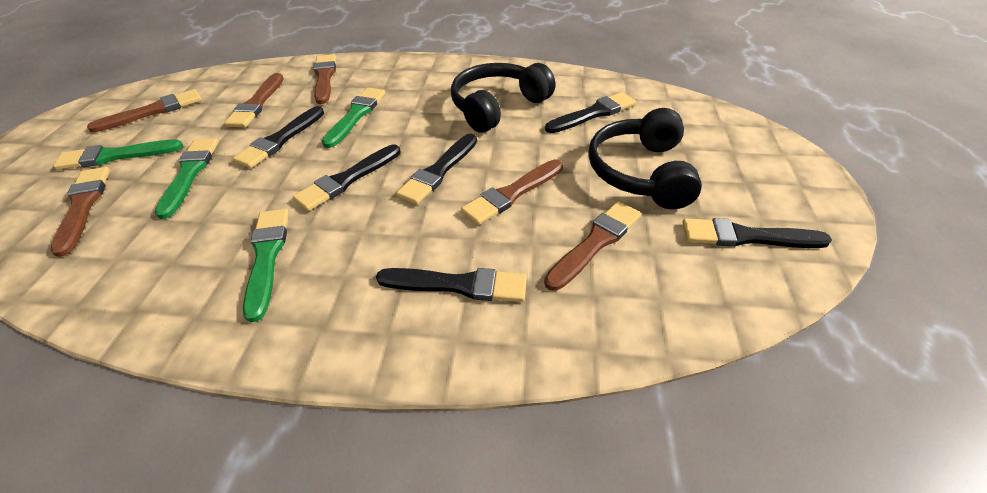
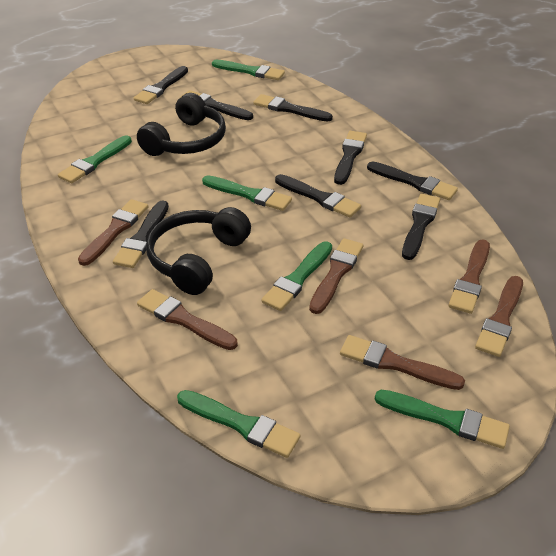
black brush: 6 -> 8
green brush: 4 -> 6

